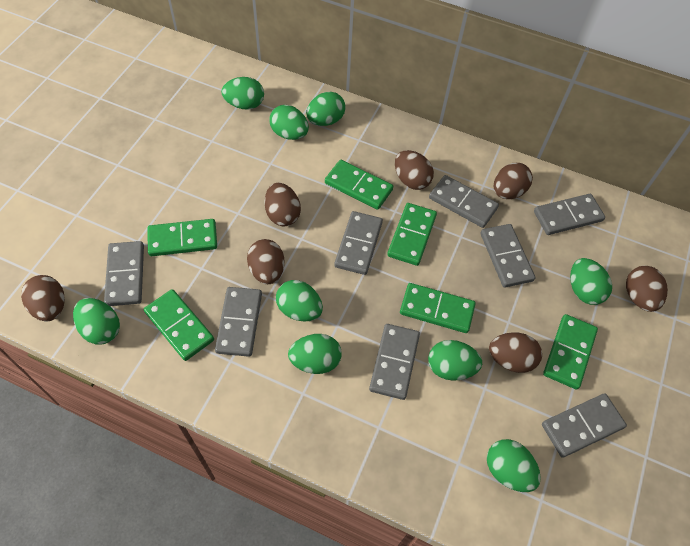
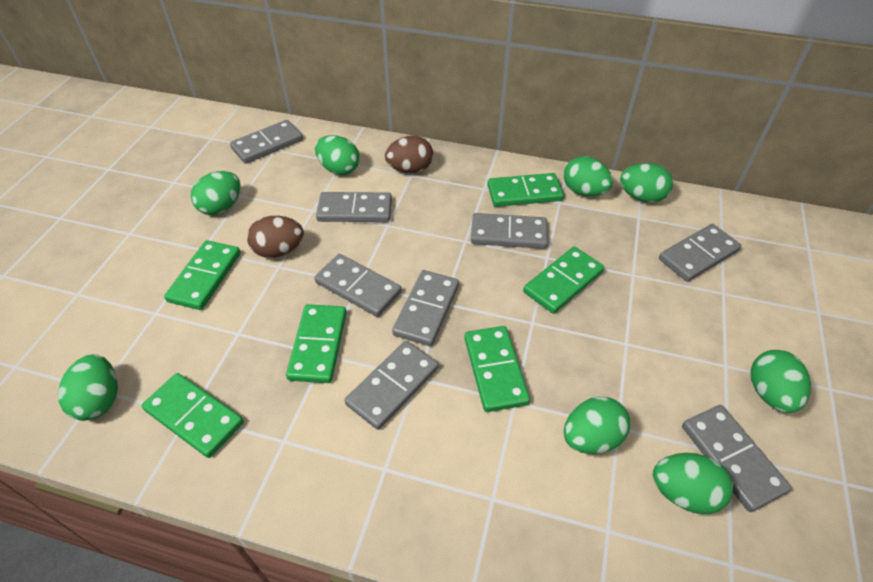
brown egg: 7 -> 2
green egg: 9 -> 8

